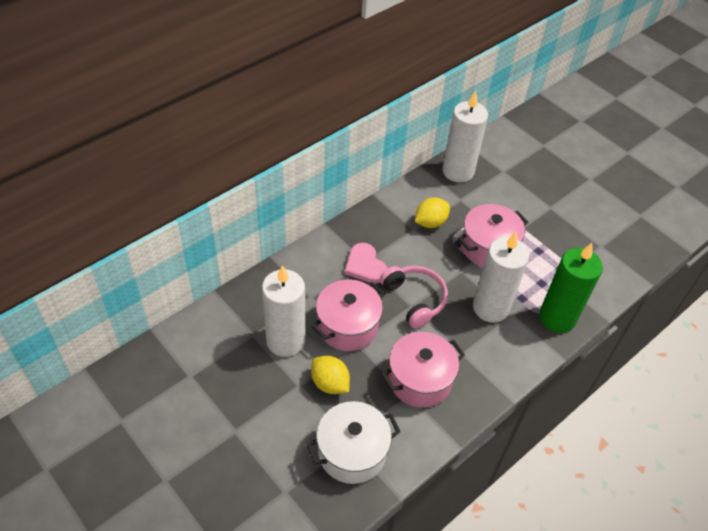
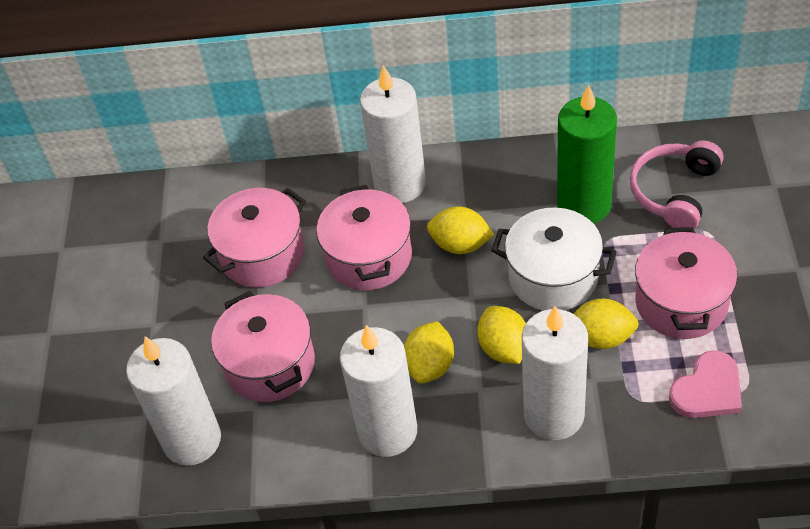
pink pot: 3 -> 4
white candle: 3 -> 4
yellow lemon: 2 -> 4

